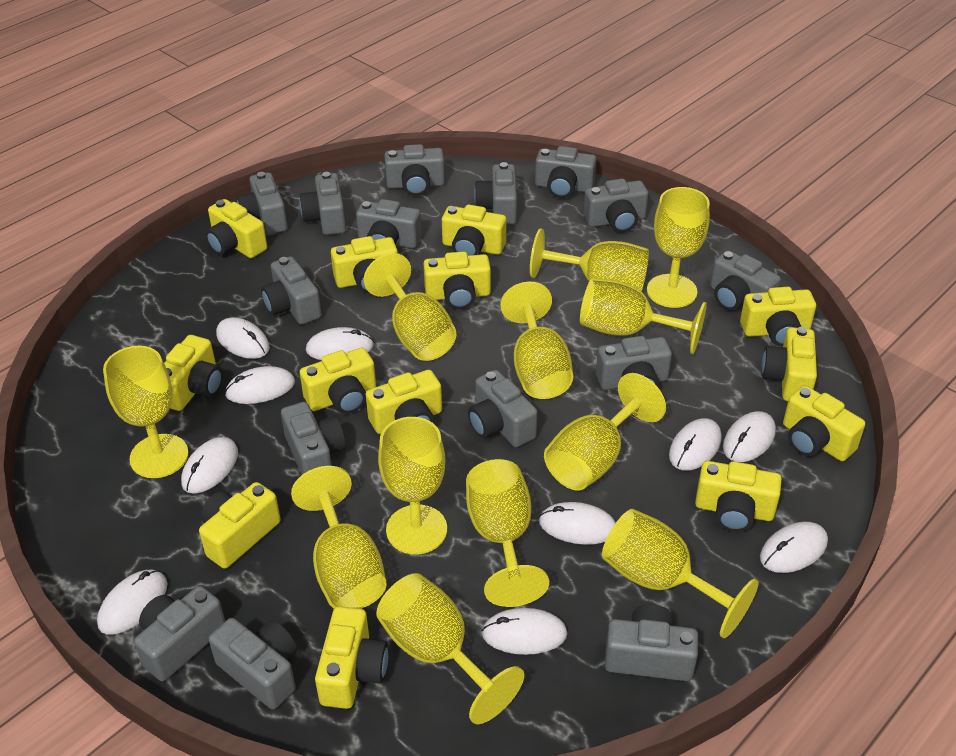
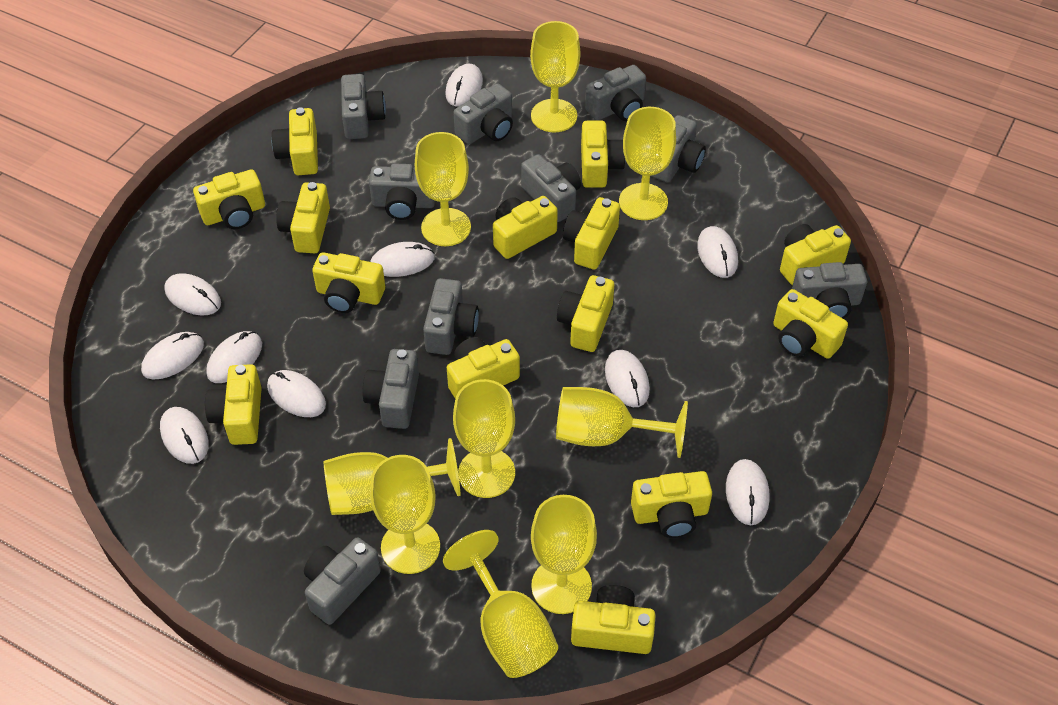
grey camera: 15 -> 10
yellow camera: 13 -> 14
yellow goblet: 12 -> 9

